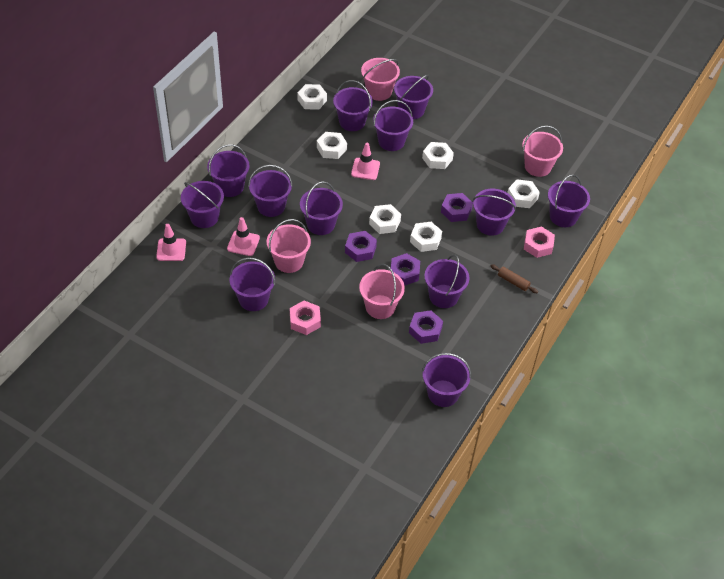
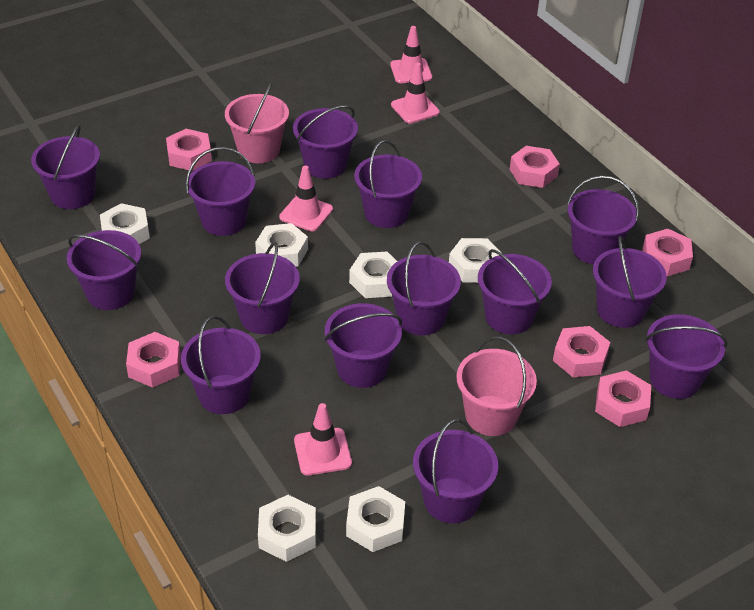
brown rolling pin: 1 -> 0
pink bucket: 4 -> 2
pink nut: 2 -> 6
pink traffic cone: 3 -> 4
purple bucket: 12 -> 14
purple nut: 4 -> 0

